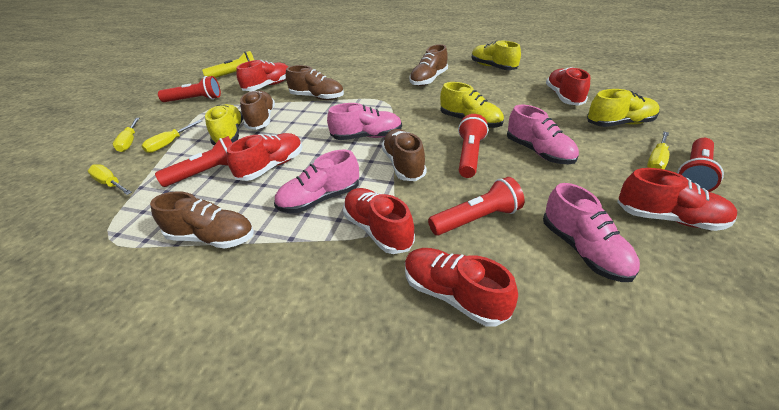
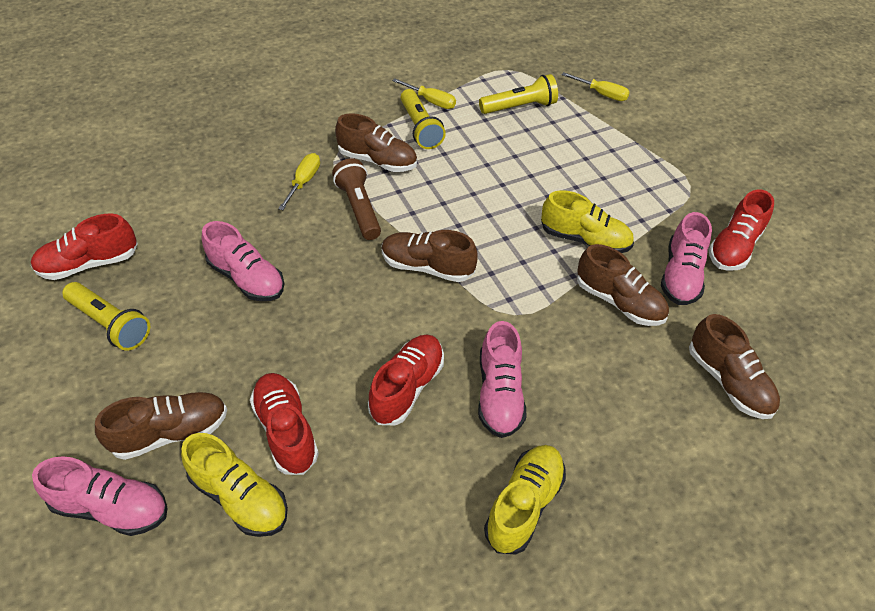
brown flashlight: 0 -> 1
red flashlight: 5 -> 0
red shoe: 6 -> 4
yellow flashlight: 1 -> 3
yellow screwdriver: 4 -> 3
yellow shoe: 4 -> 3

